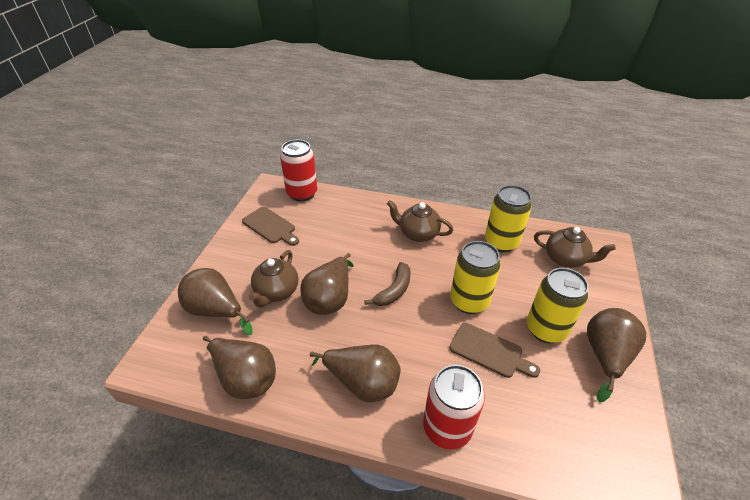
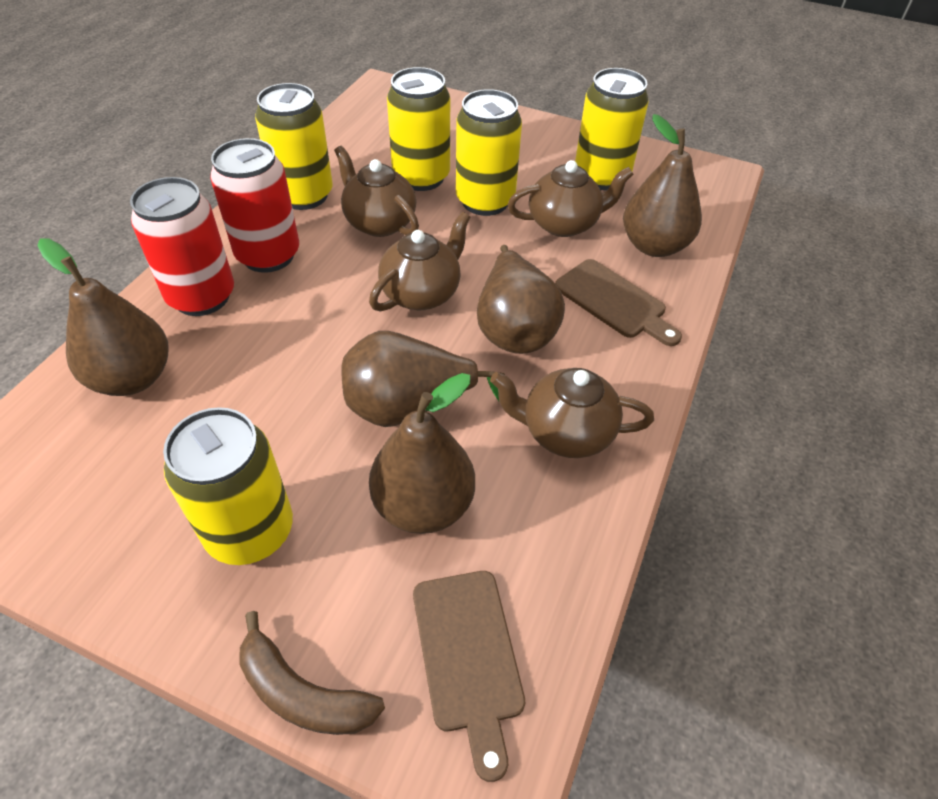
brown teapot: 3 -> 4
yellow can: 3 -> 5

